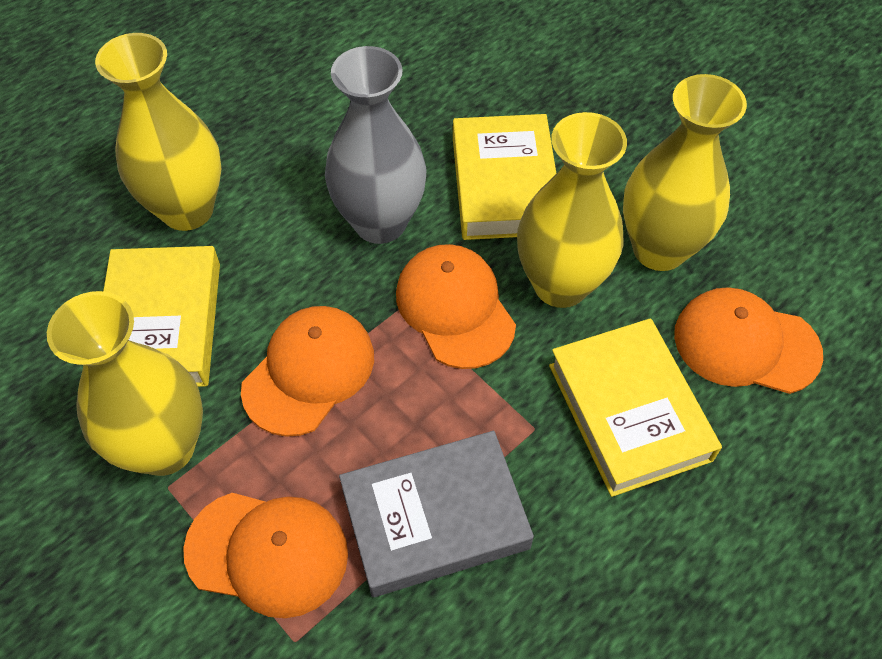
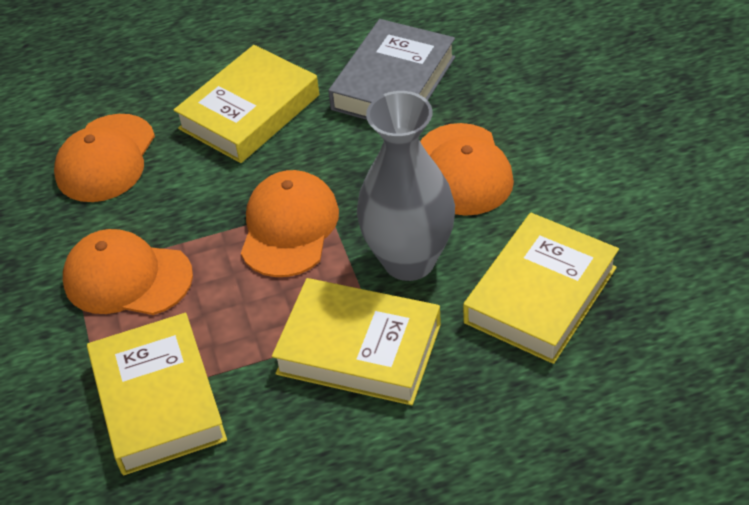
yellow book: 3 -> 4
yellow vase: 4 -> 0

